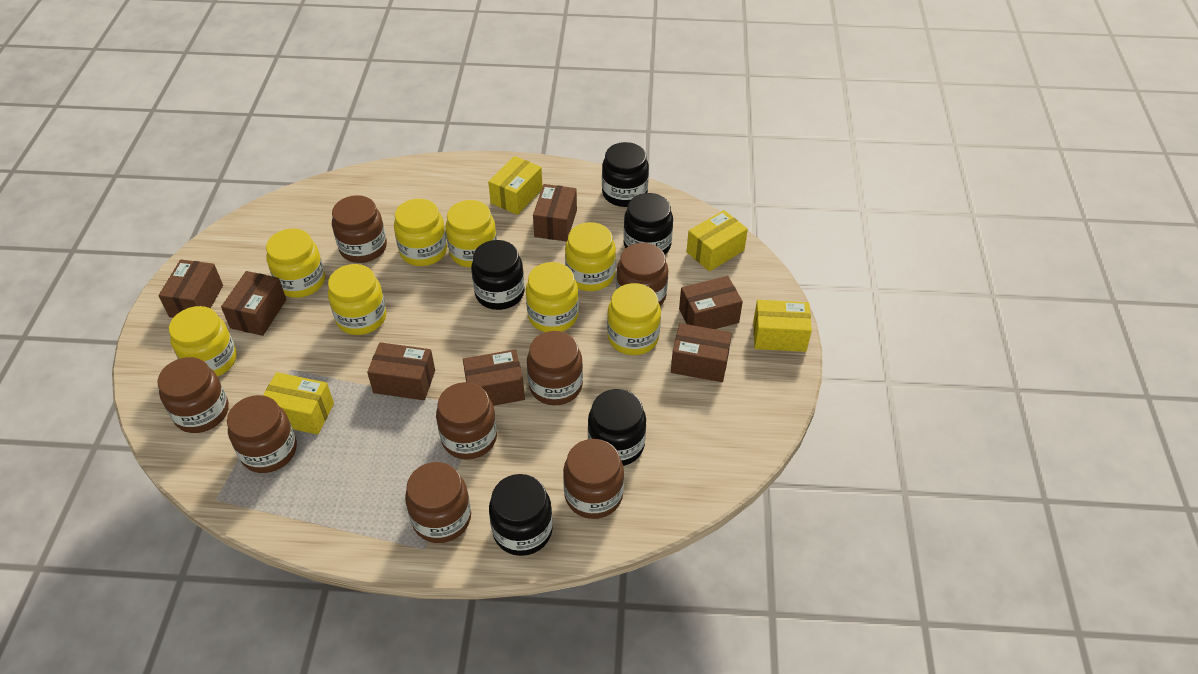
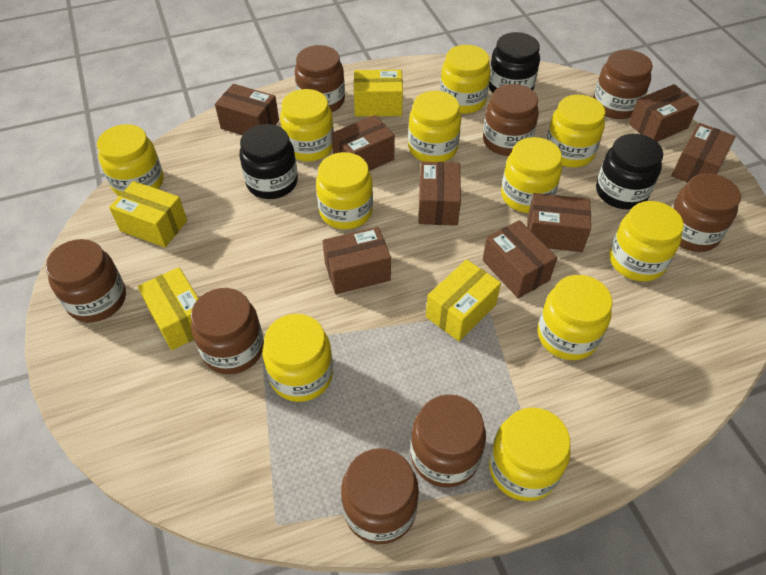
black jar: 5 -> 3
brown box: 7 -> 8
yellow jar: 8 -> 11

